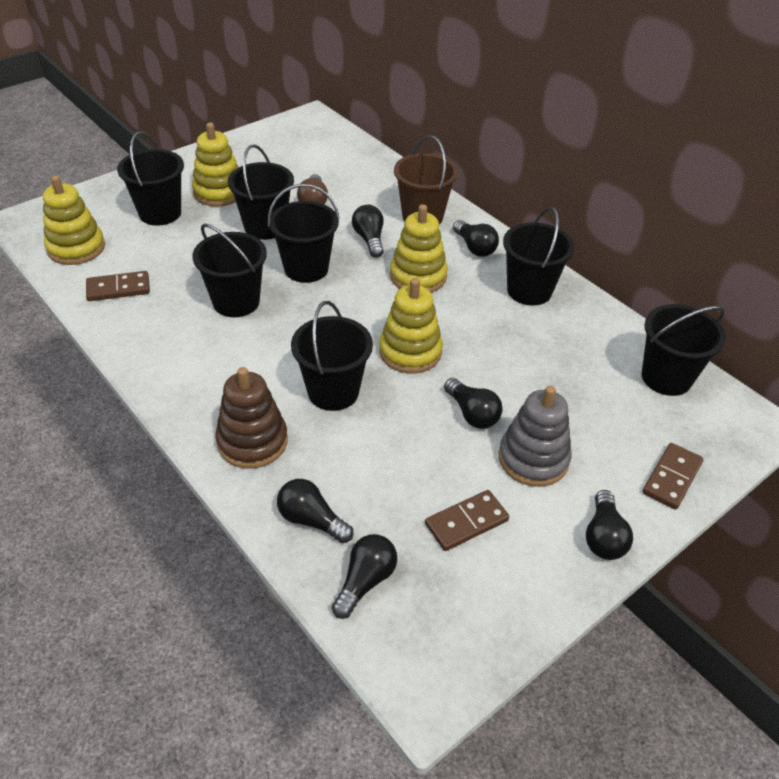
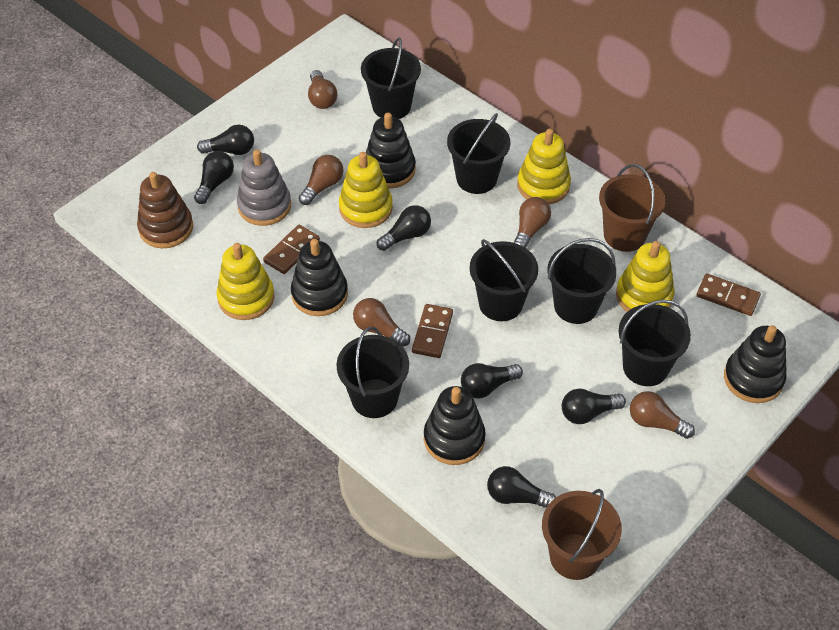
black bucket: 7 -> 6
black stacking toy: 0 -> 4
brown bucket: 1 -> 2
brown light bulb: 1 -> 5

